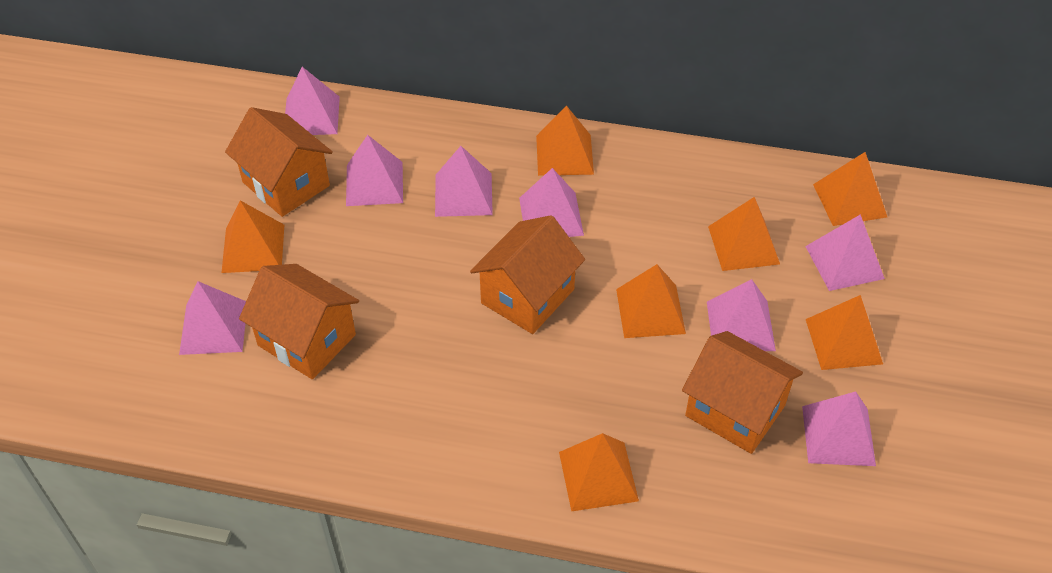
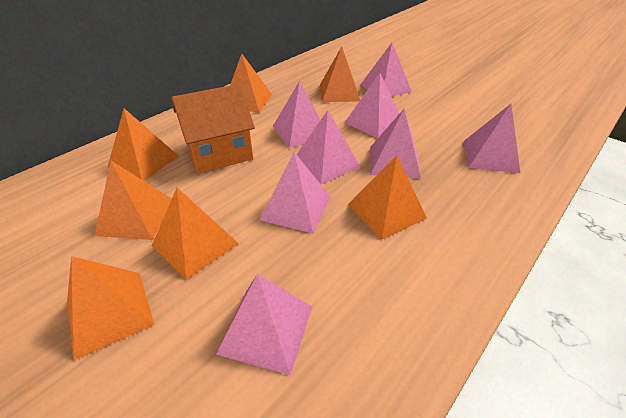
orange house: 4 -> 1

